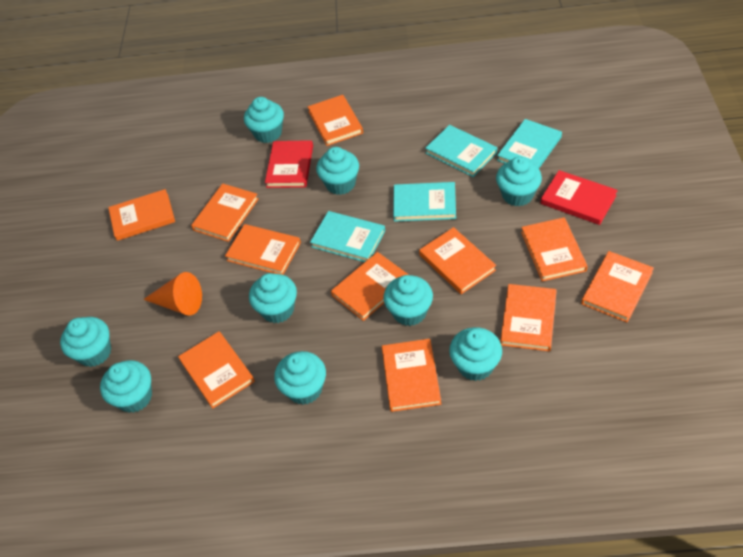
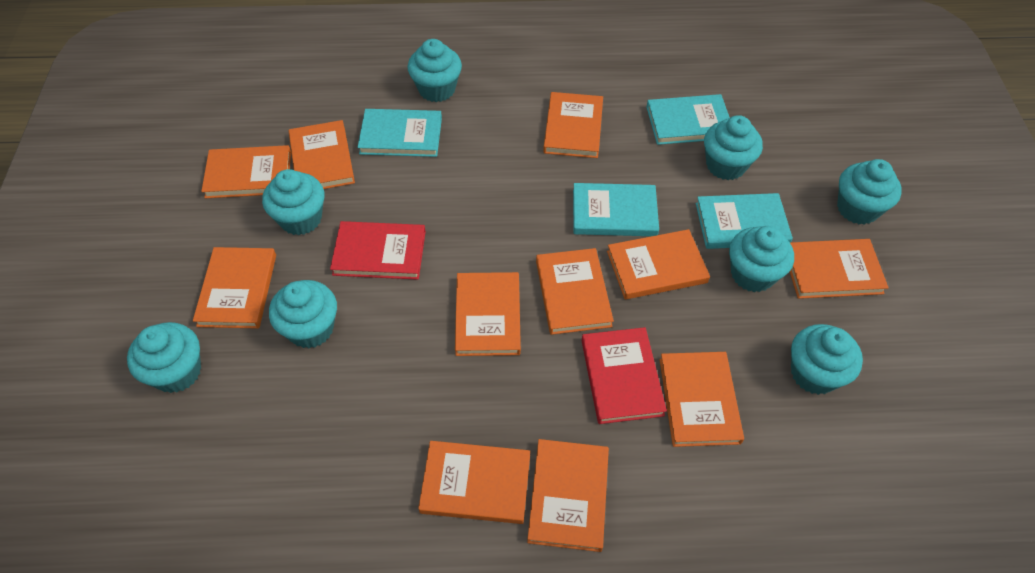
orange cone: 1 -> 0
turquoise cupcake: 9 -> 8

